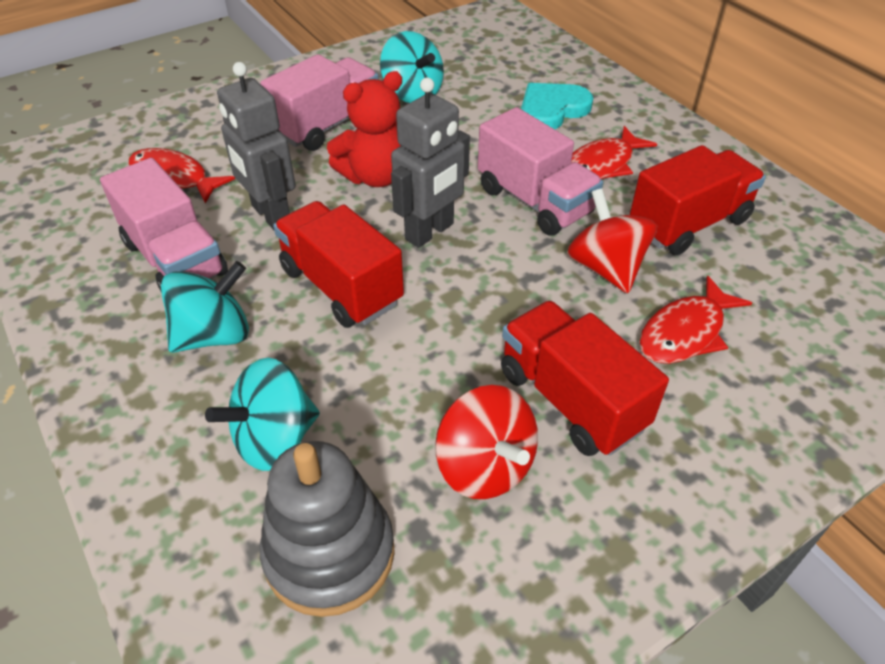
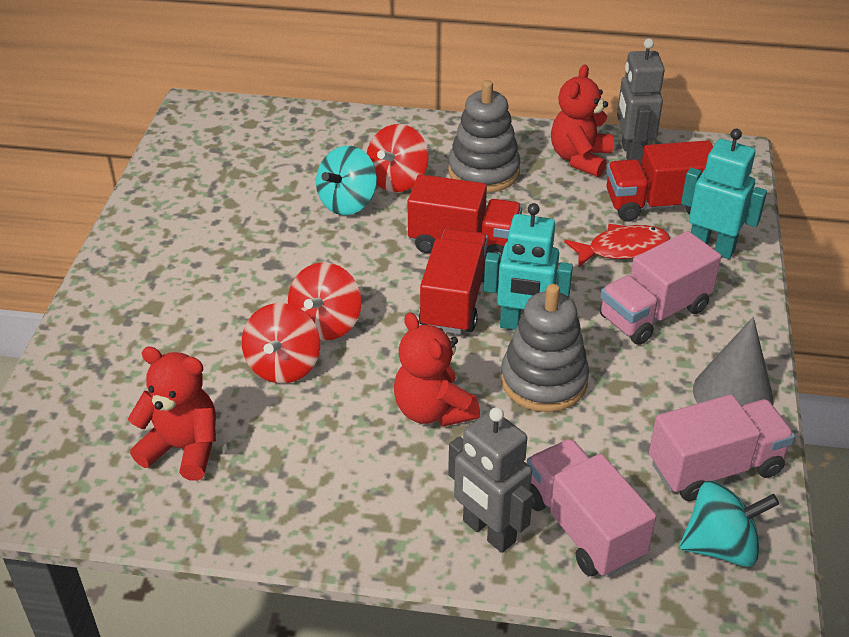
grey cone: 0 -> 1
grey stacking toy: 1 -> 2
red fish: 3 -> 1
red spinning top: 2 -> 3
red teddy bear: 1 -> 3
turquoise heart: 1 -> 0
turquoise robot: 0 -> 2
turquoise spinning top: 3 -> 2

